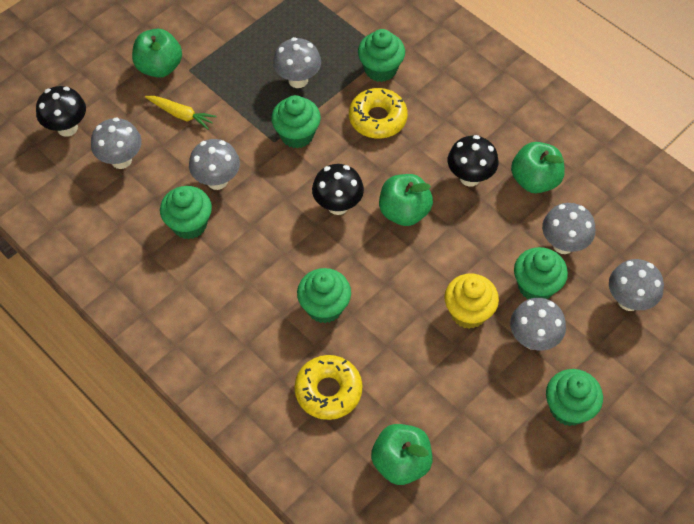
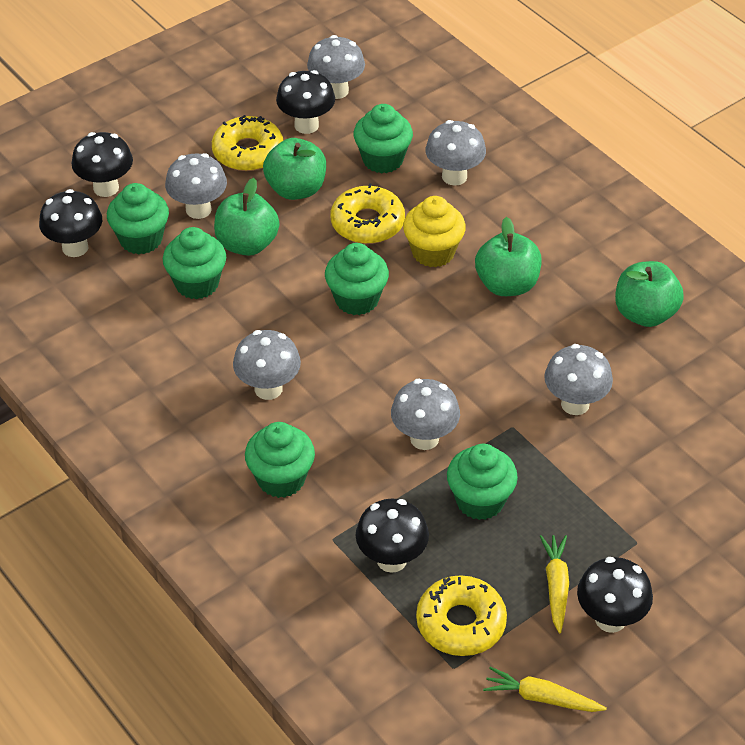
black mushroom: 3 -> 5
yellow carrot: 1 -> 2
yellow donut: 2 -> 3

